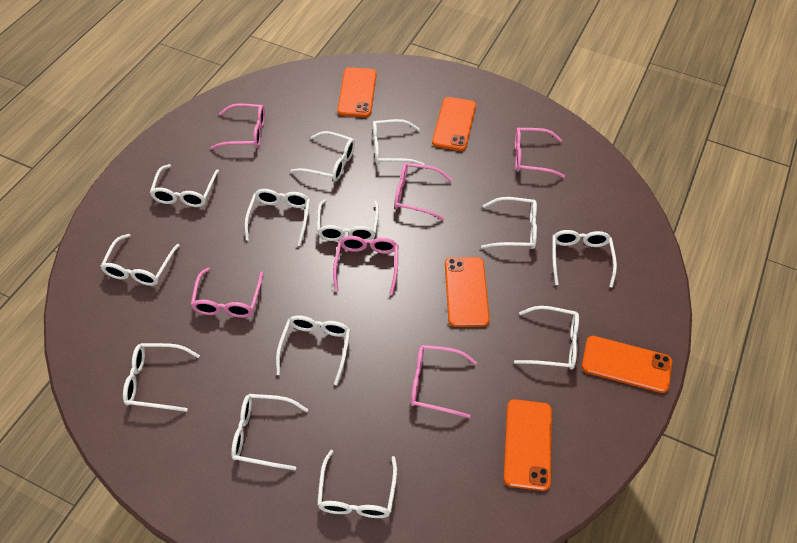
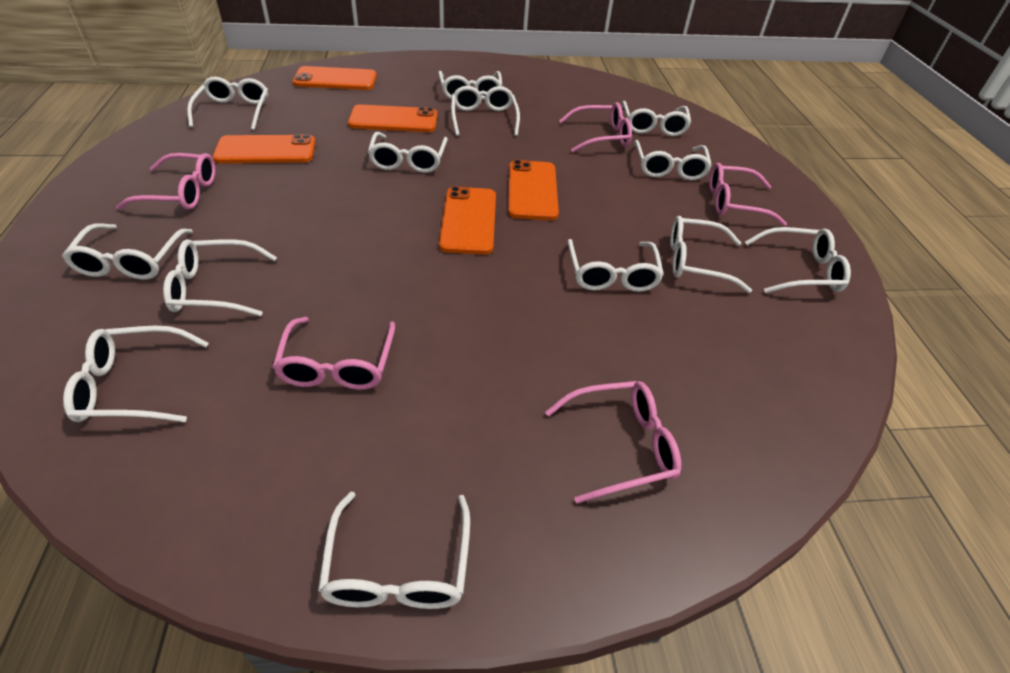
pink glasses: 6 -> 5

